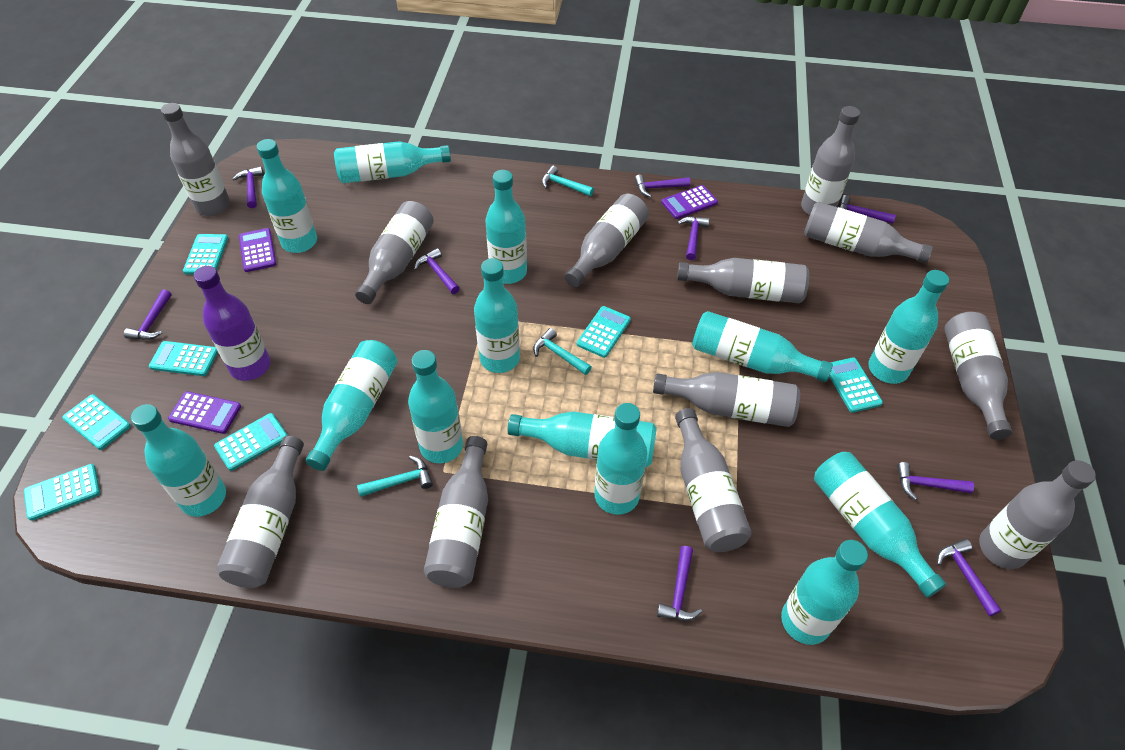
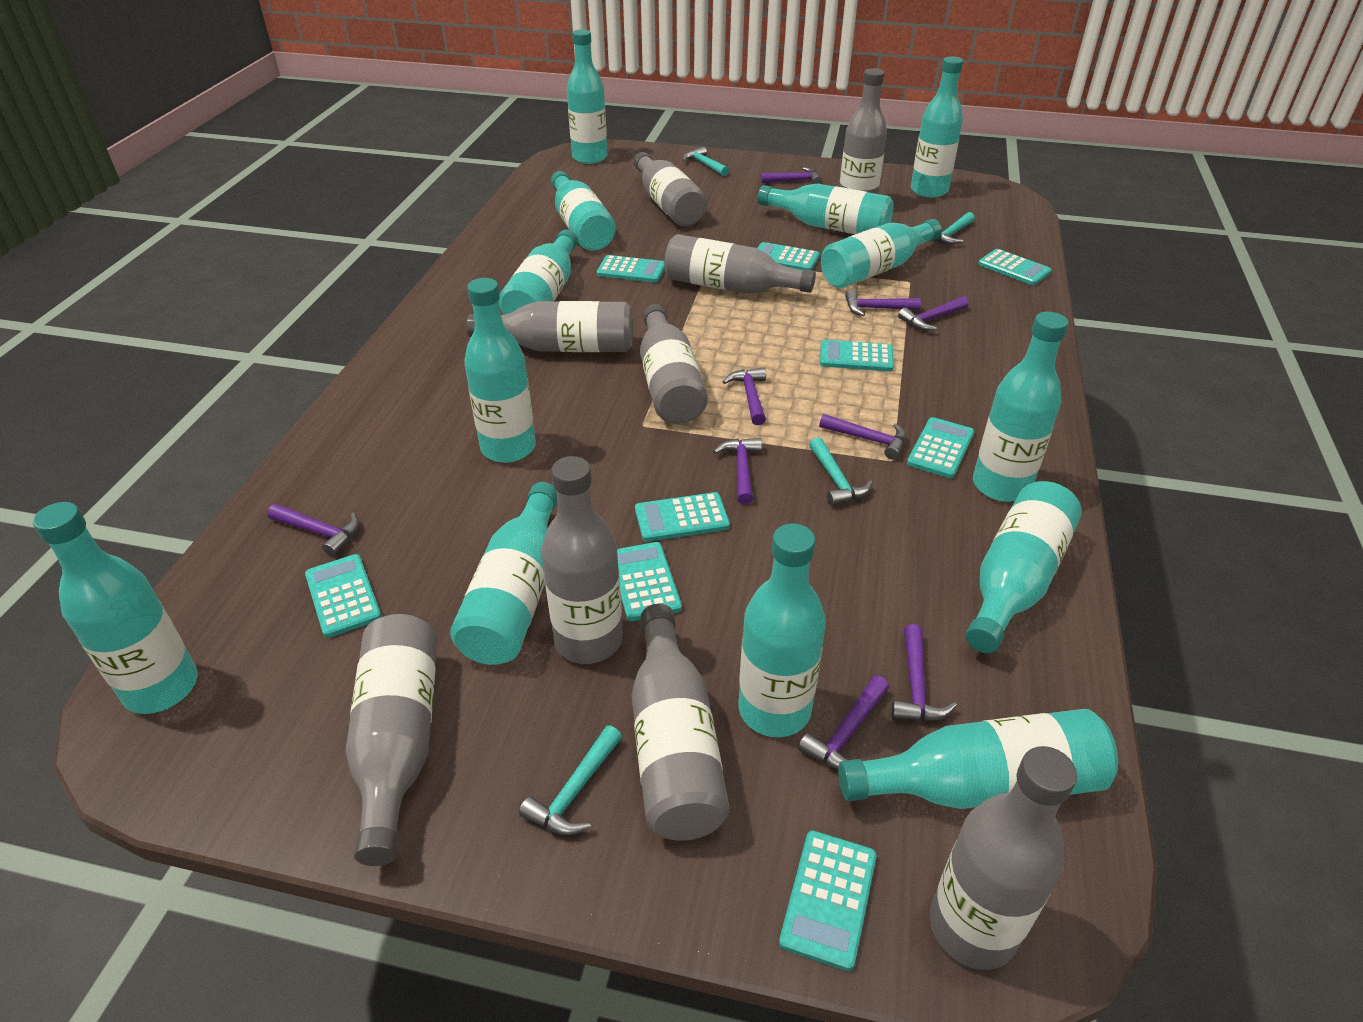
grey bottle: 12 -> 9
purple bottle: 1 -> 0
purple calculator: 3 -> 0
turquoise calculator: 7 -> 9
turquoise hammer: 3 -> 4

